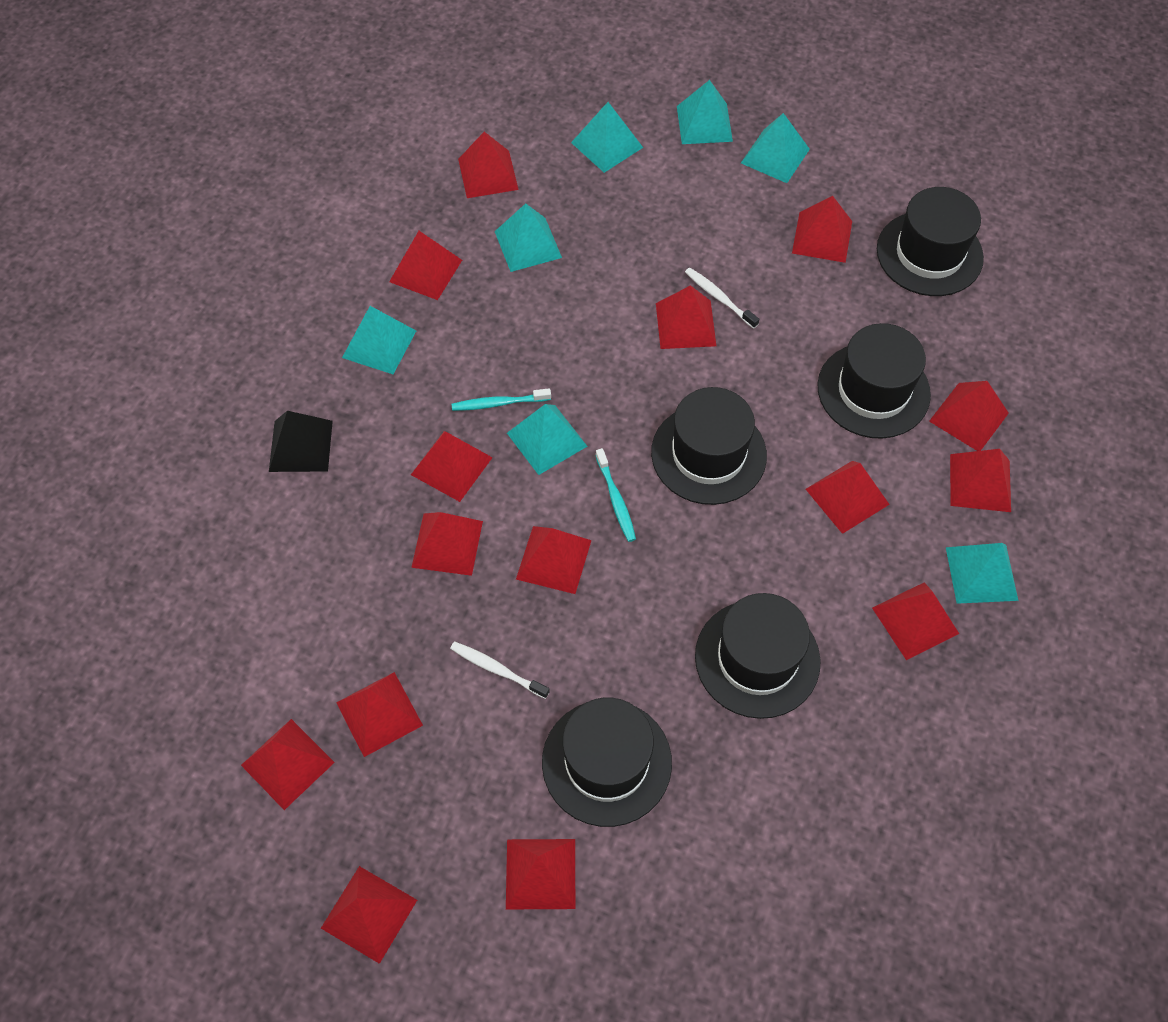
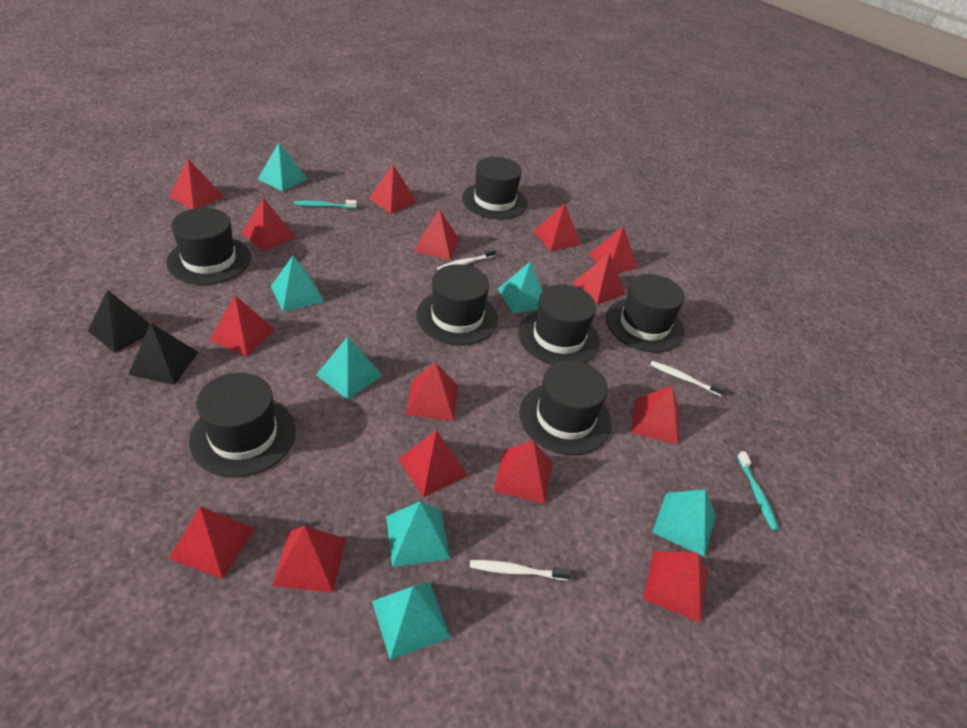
black hat: 5 -> 7
black pyramid: 1 -> 2
white toothbrush: 2 -> 3

